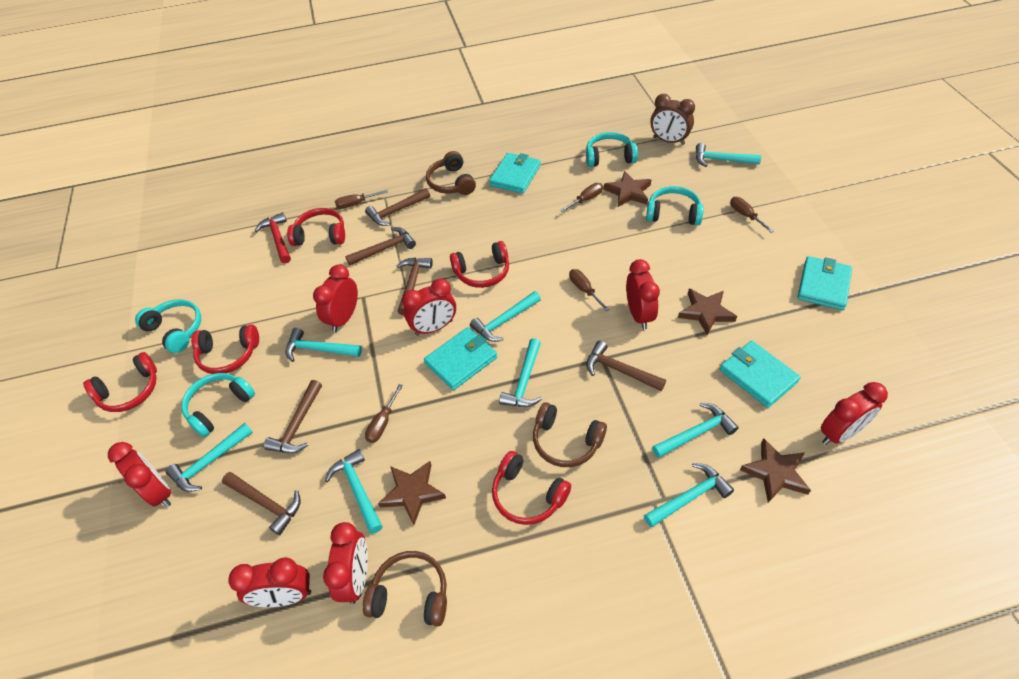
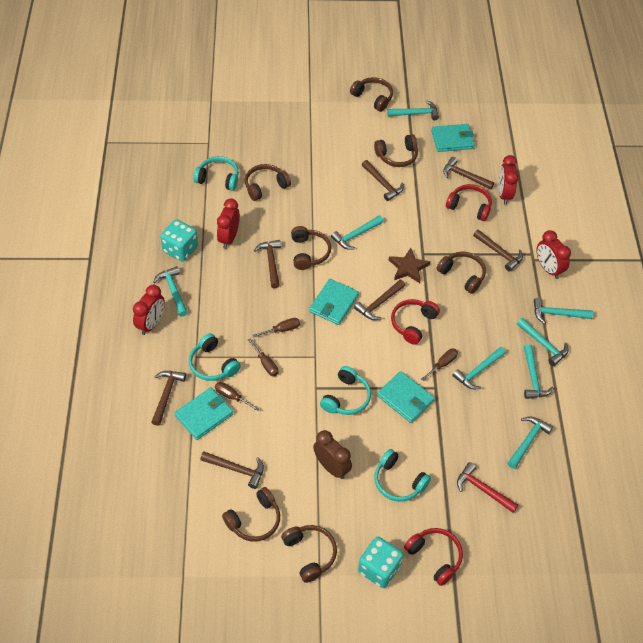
brown hammer: 6 -> 7
brown headphones: 3 -> 7
brown screwdriver: 5 -> 4
brown star: 4 -> 1
red clock: 7 -> 4
red headphones: 5 -> 3
turquoise dice: 0 -> 2

